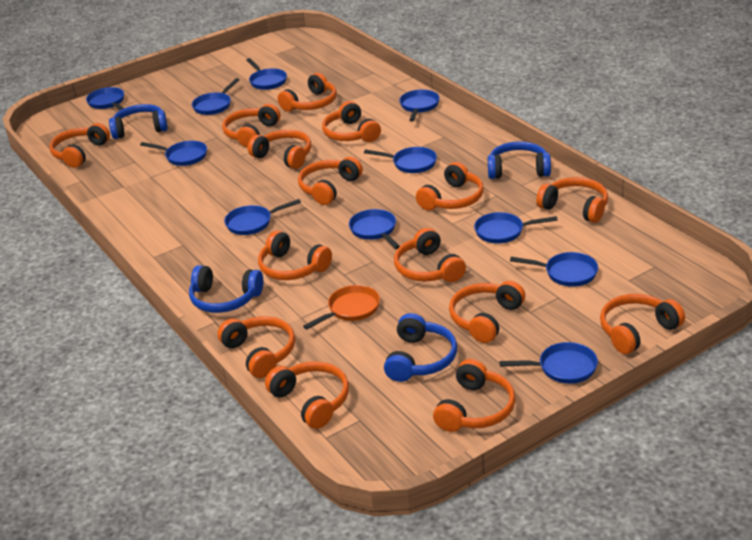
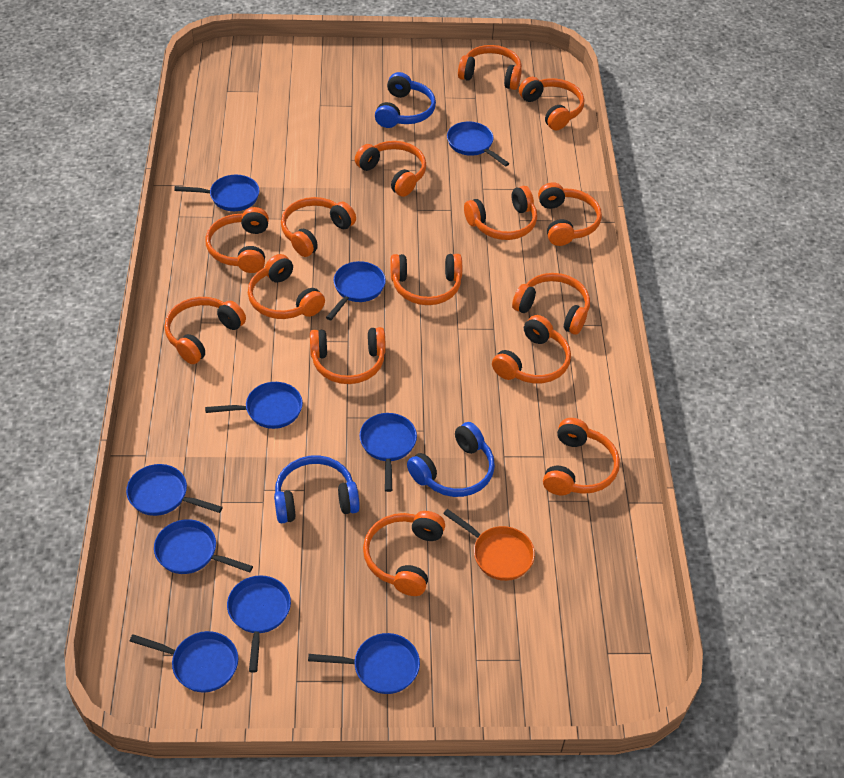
blue headphones: 4 -> 3
blue pan: 11 -> 10

